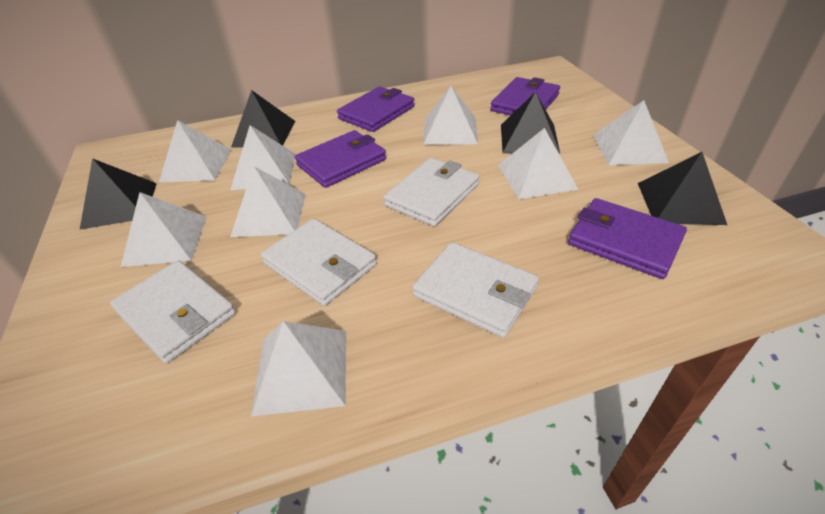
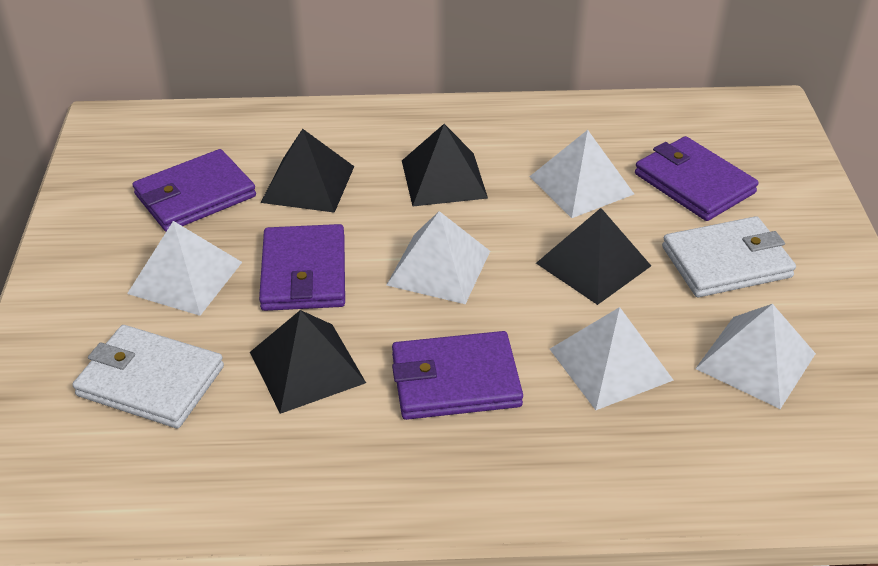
white pyramid: 8 -> 5
white wallet: 4 -> 2

